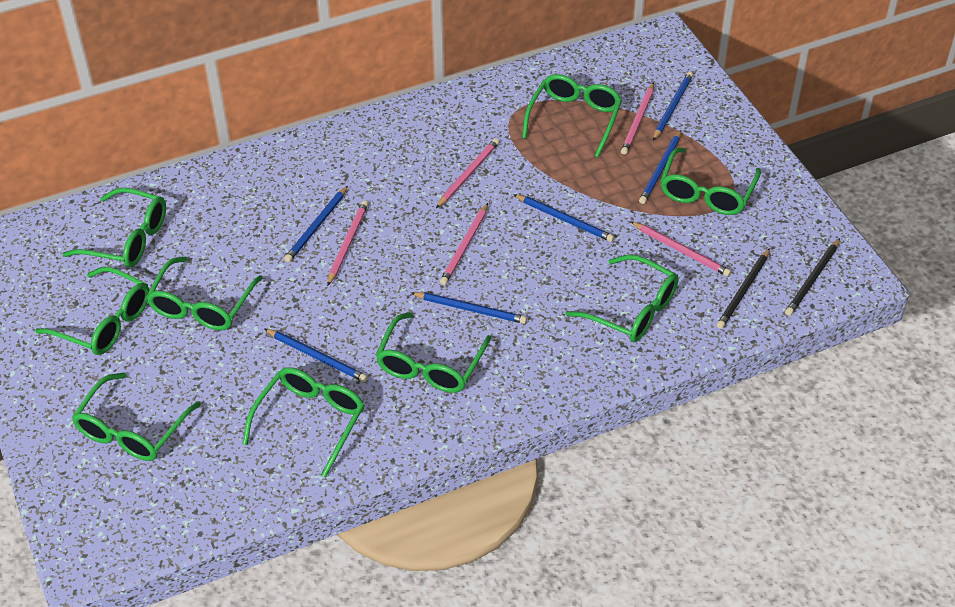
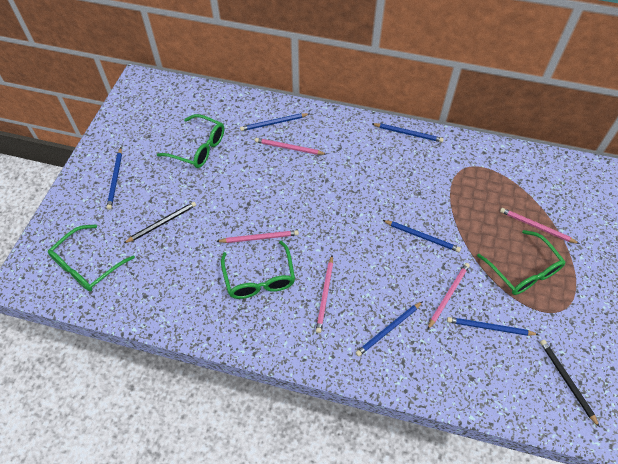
green glasses: 9 -> 4

